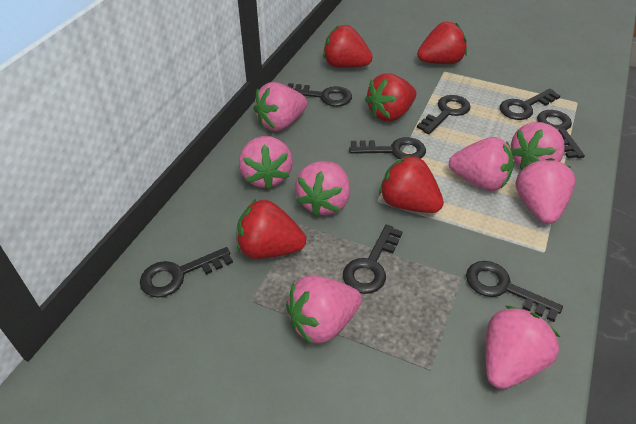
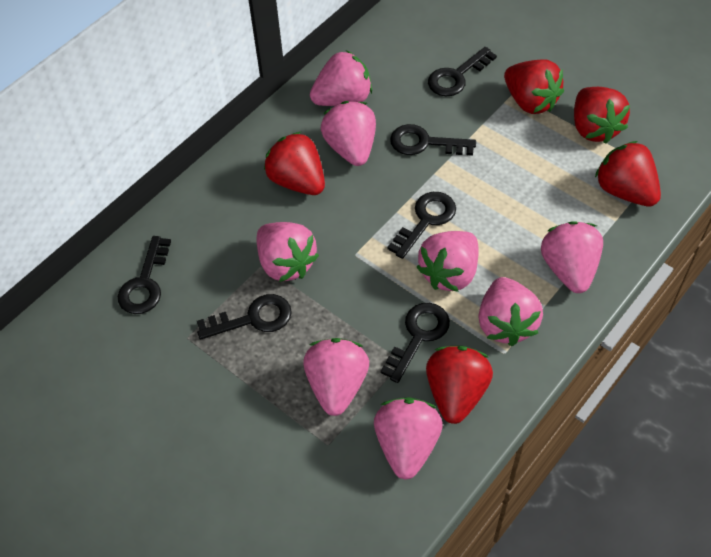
black key: 8 -> 6

